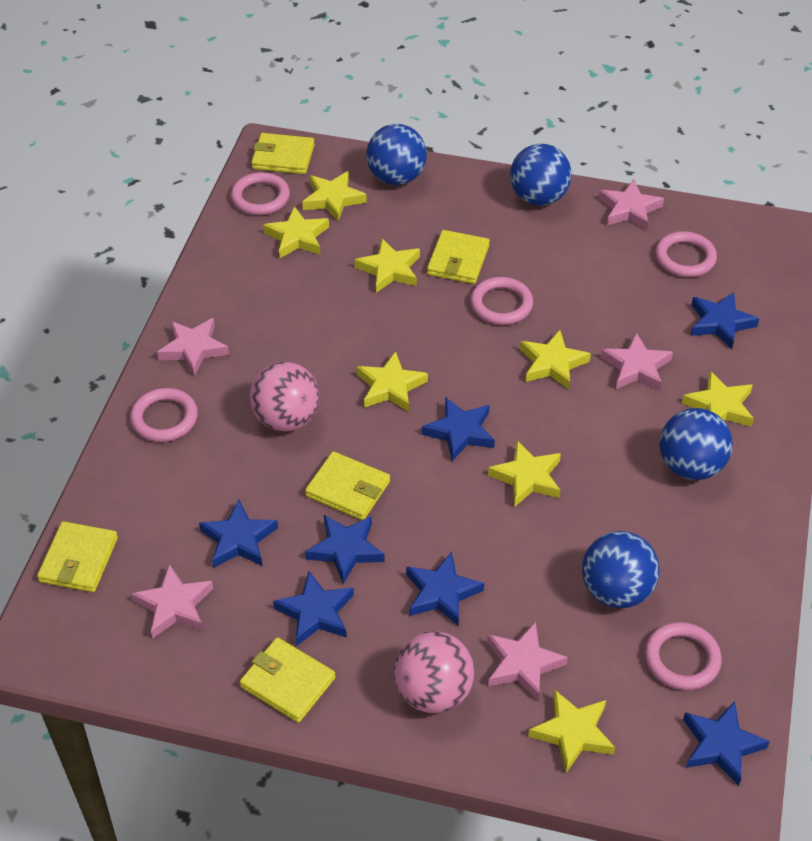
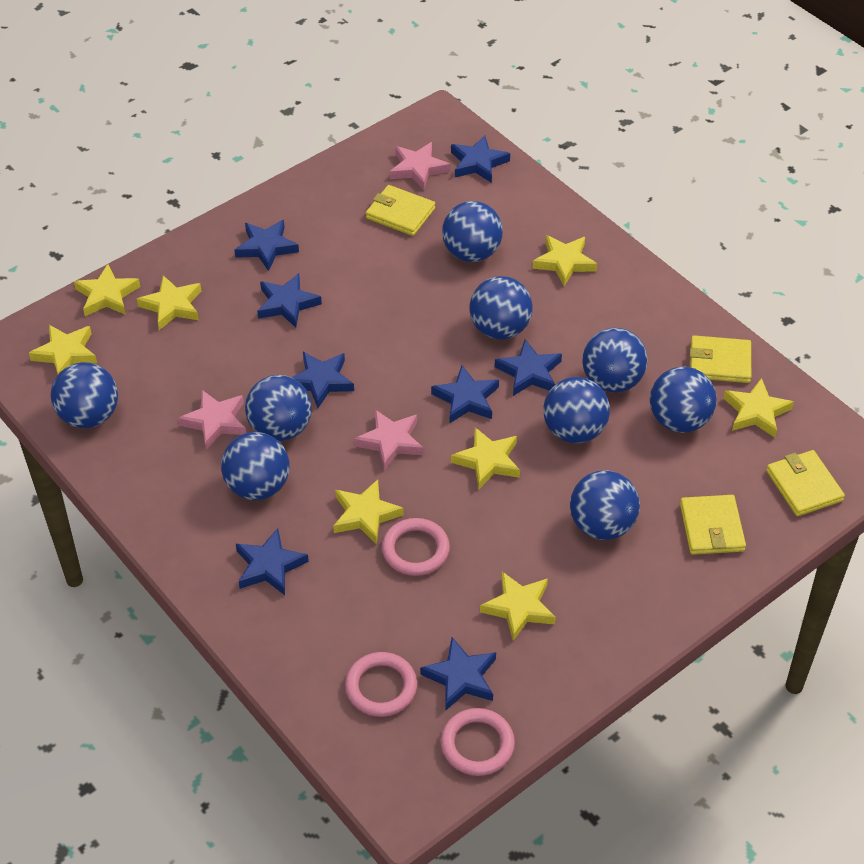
blue ball: 4 -> 9
blue star: 7 -> 8
pink ball: 2 -> 0
pink ring: 5 -> 3
pink star: 5 -> 3
yellow wallet: 5 -> 4

